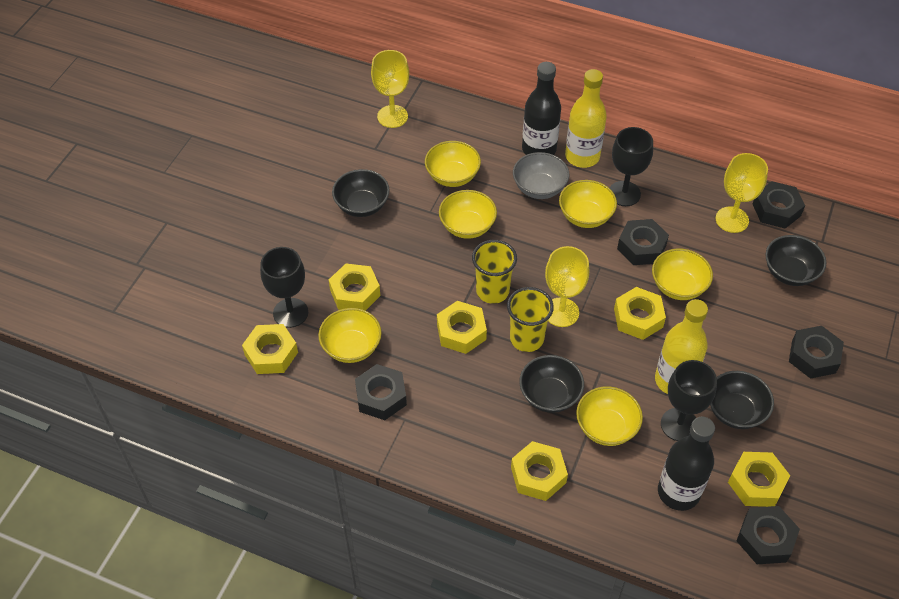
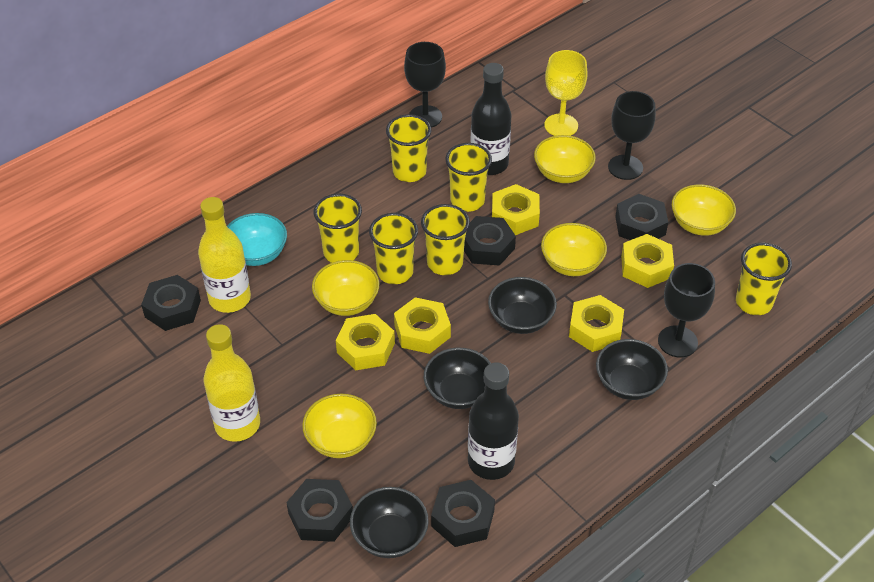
grey bowl: 1 -> 0
turquoise bowl: 0 -> 1
yellow bowl: 6 -> 5
yellow cup: 2 -> 6
yellow goblet: 3 -> 1
yellow nut: 6 -> 5

